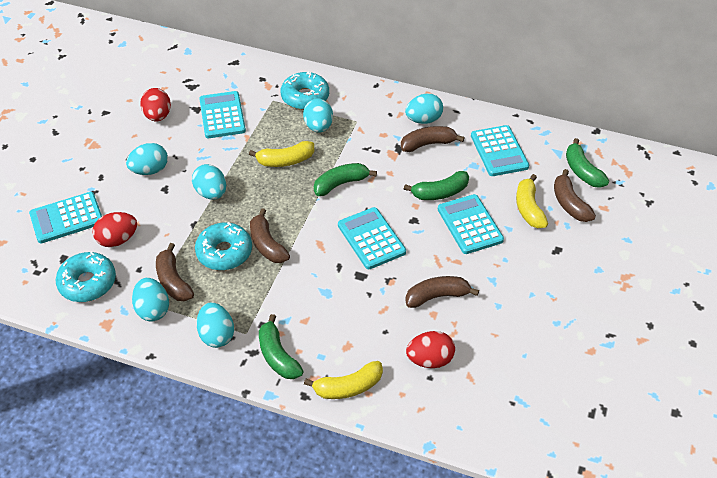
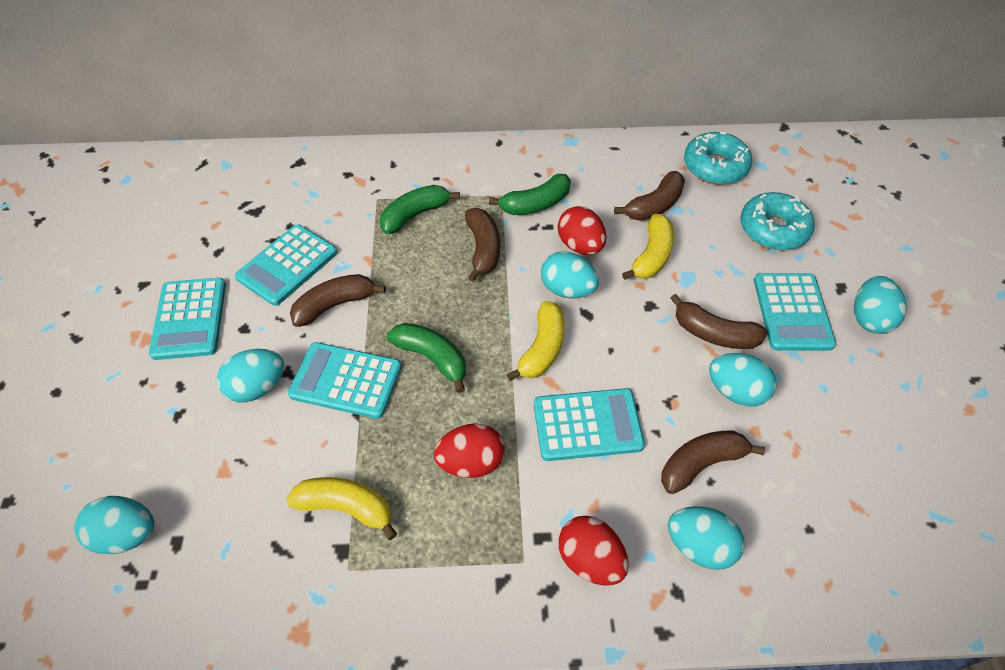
green banana: 4 -> 3
turquoise donut: 3 -> 2

